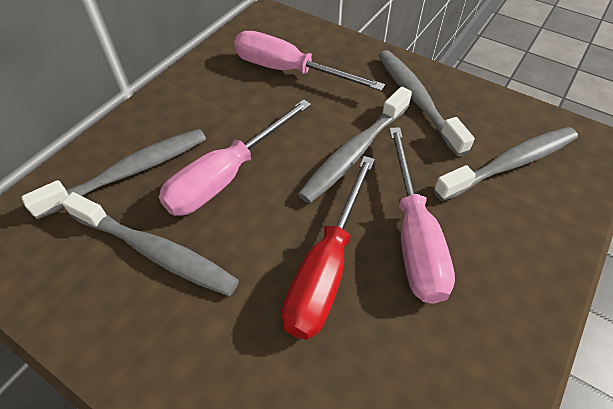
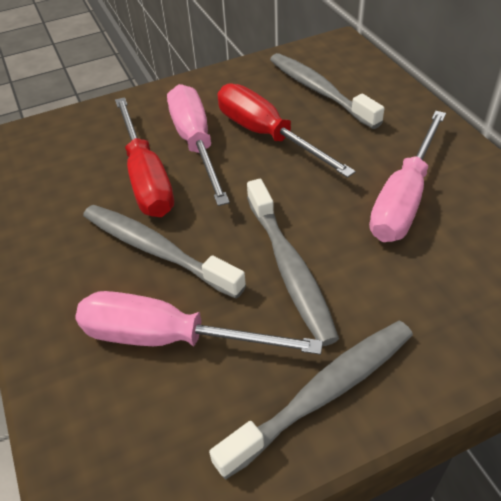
grey toothbrush: 5 -> 4
red screwdriver: 1 -> 2

